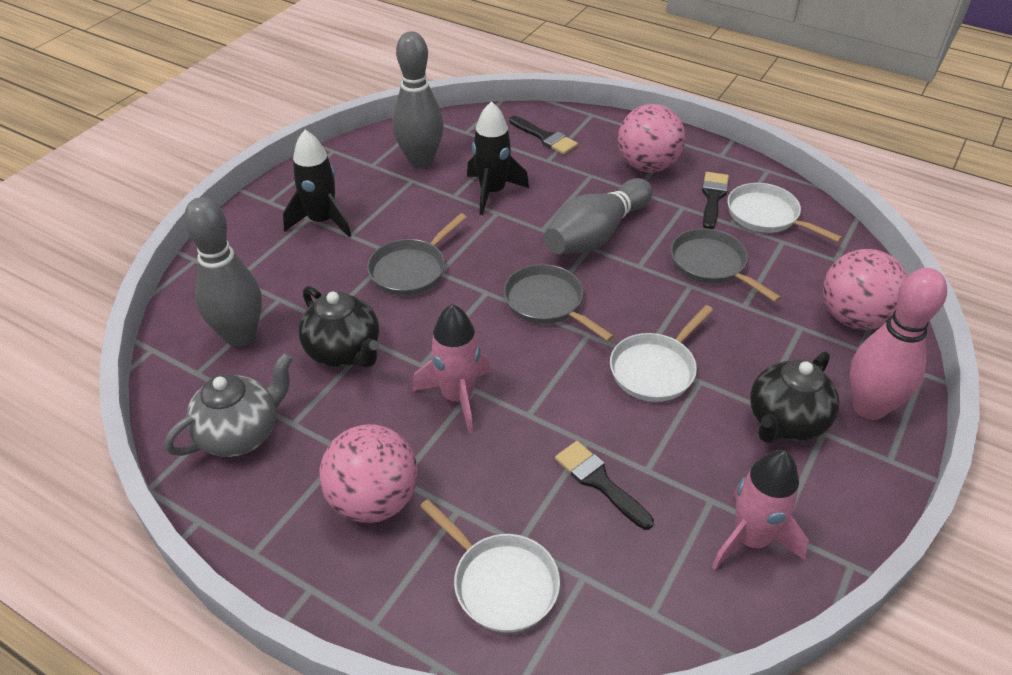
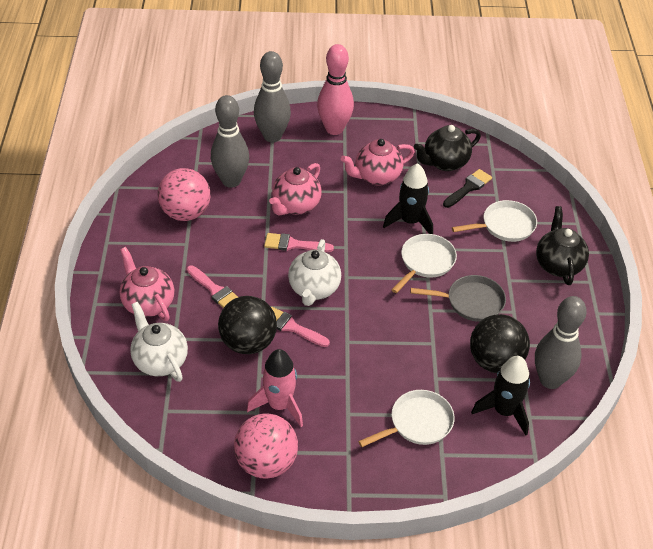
black ball: 0 -> 2
black brush: 3 -> 1
grey pan: 3 -> 1
grey teapot: 1 -> 0
pink ball: 3 -> 2
pink brush: 0 -> 3
pink rocket: 2 -> 1
pink teapot: 0 -> 3
white teapot: 0 -> 2

